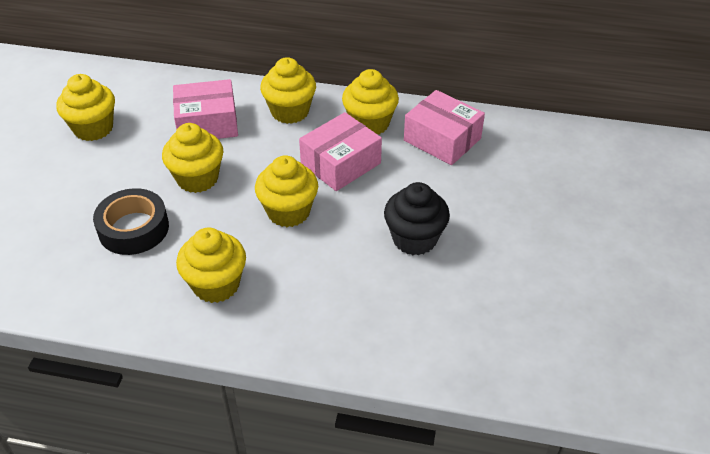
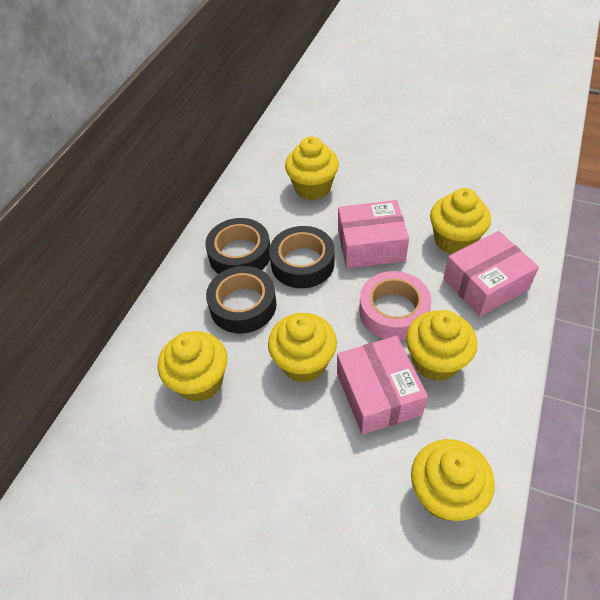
black cupcake: 1 -> 0
black tape: 1 -> 3
pink tape: 0 -> 1

